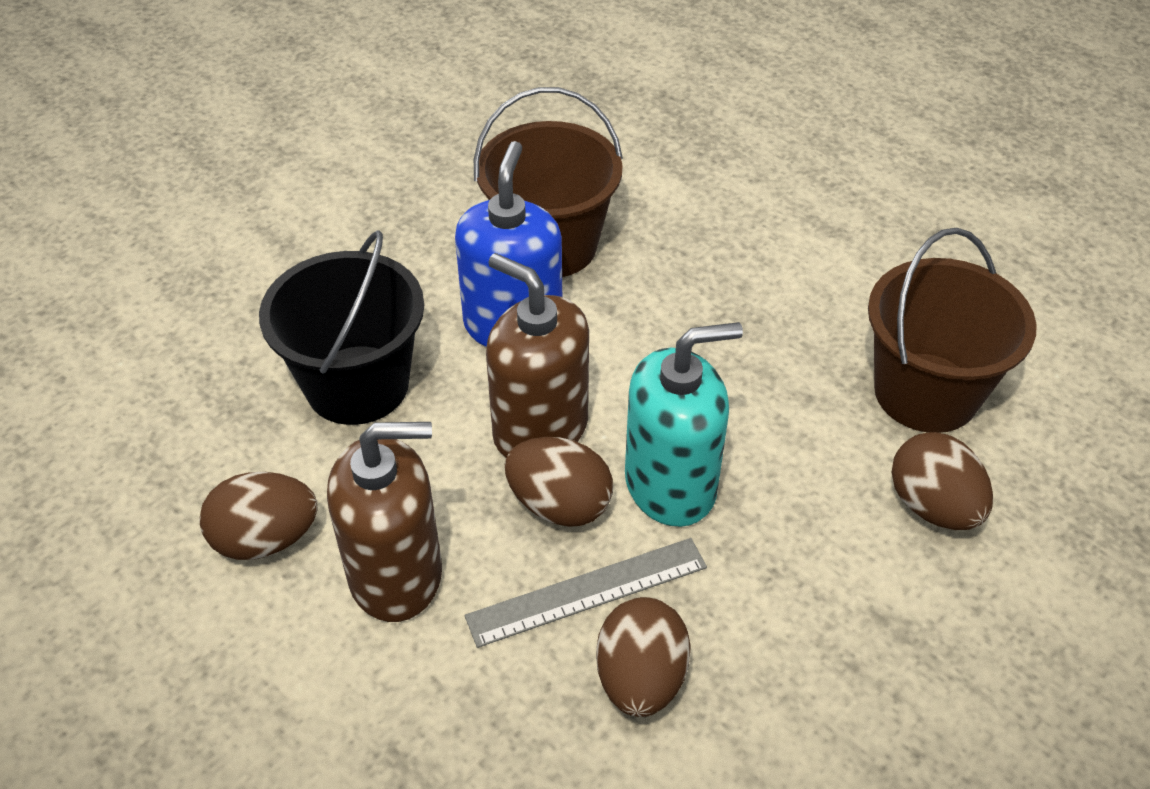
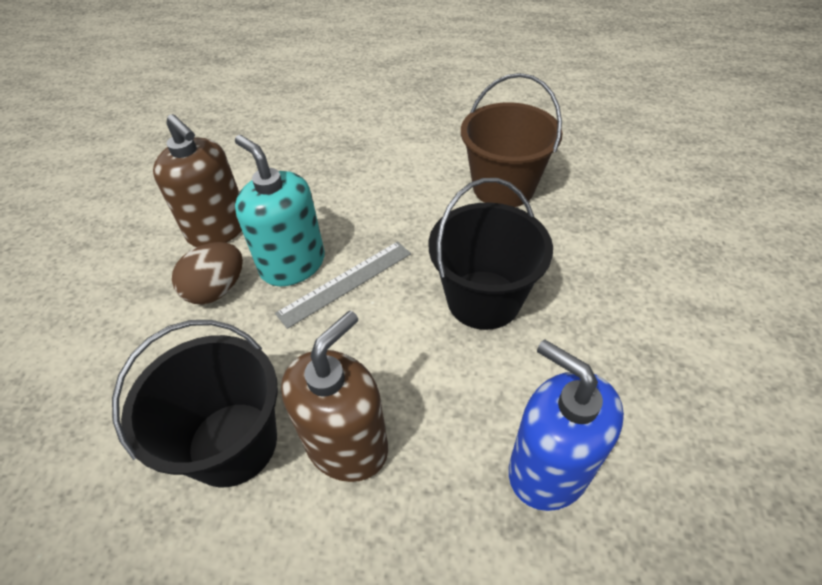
black bucket: 1 -> 2
brown bucket: 2 -> 1
brown egg: 4 -> 1

